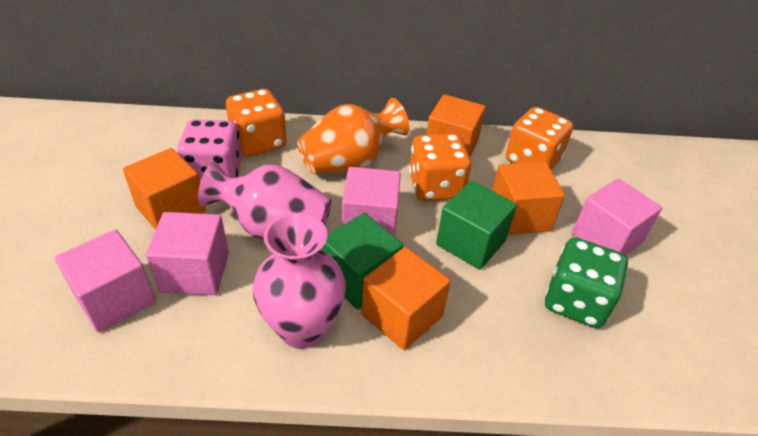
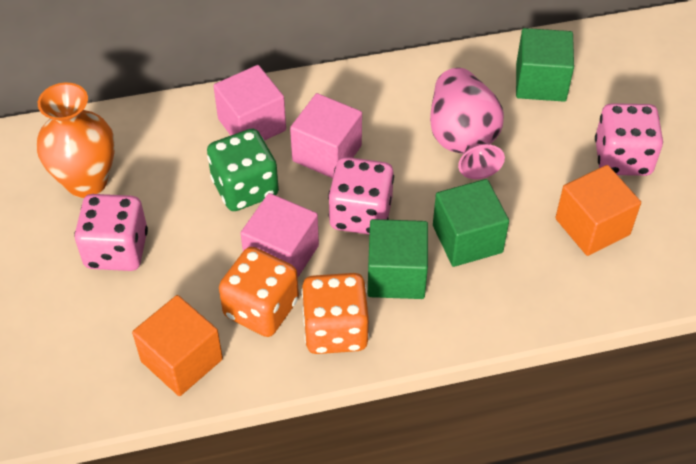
green cube: 2 -> 3
orange cube: 4 -> 2
orange dice: 3 -> 2
pink cube: 4 -> 3
pink dice: 1 -> 3
pink vase: 2 -> 1

